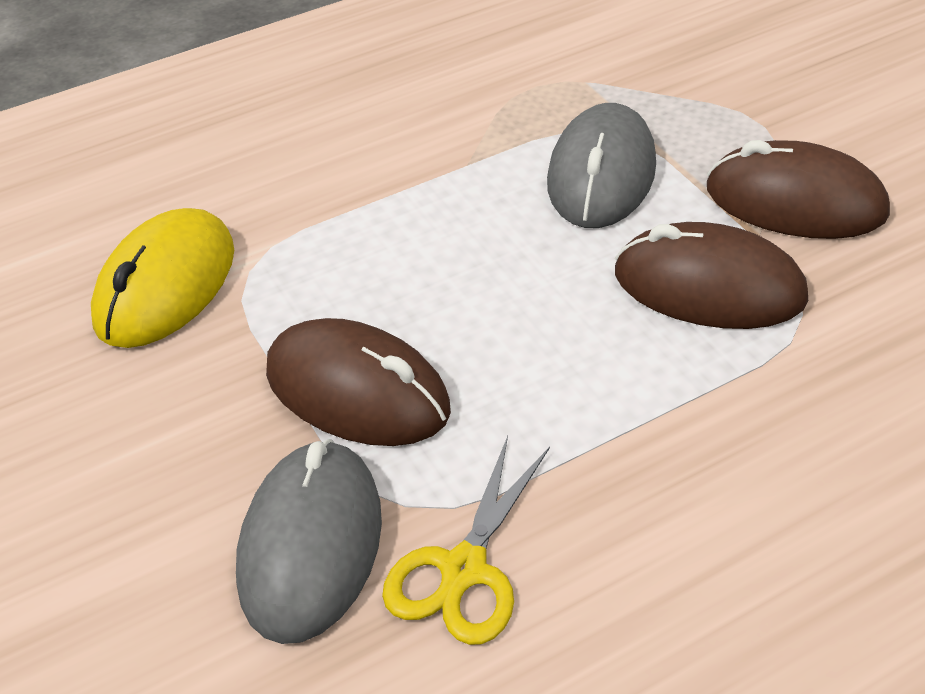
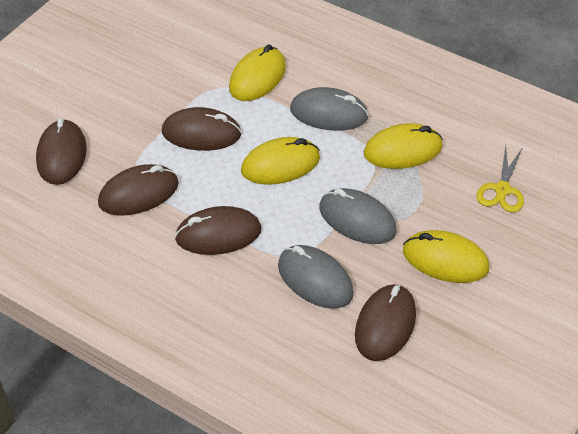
brown mouse: 3 -> 5
grey mouse: 2 -> 3
yellow mouse: 1 -> 4

